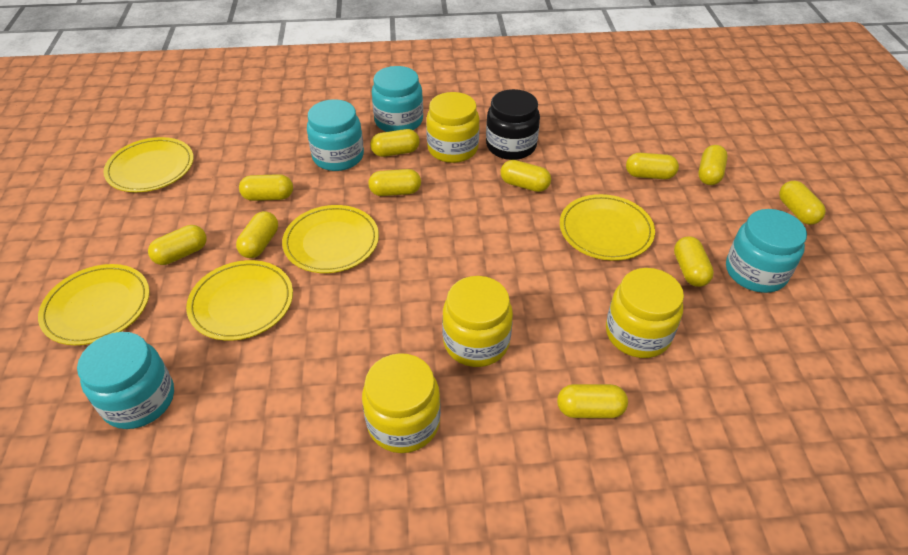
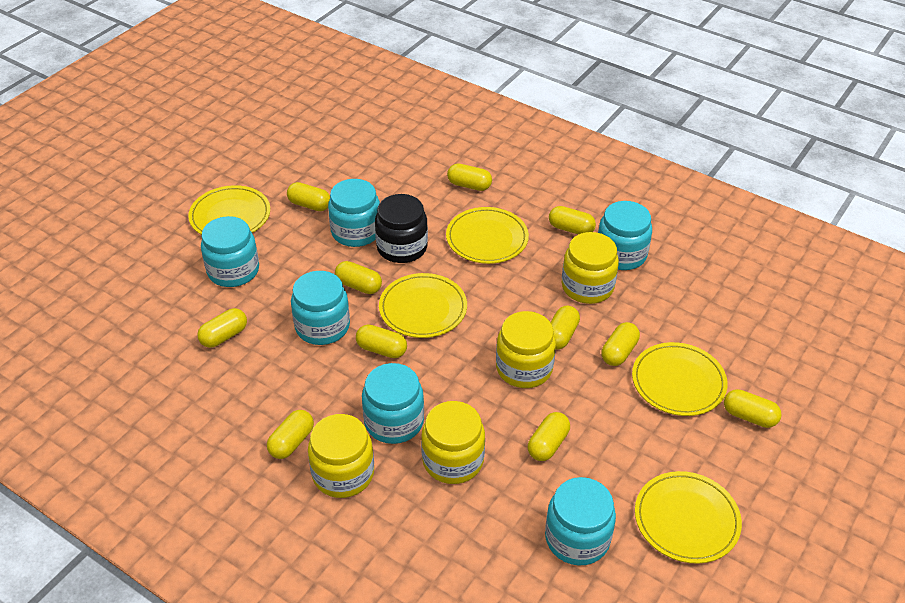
turquoise jar: 4 -> 6

